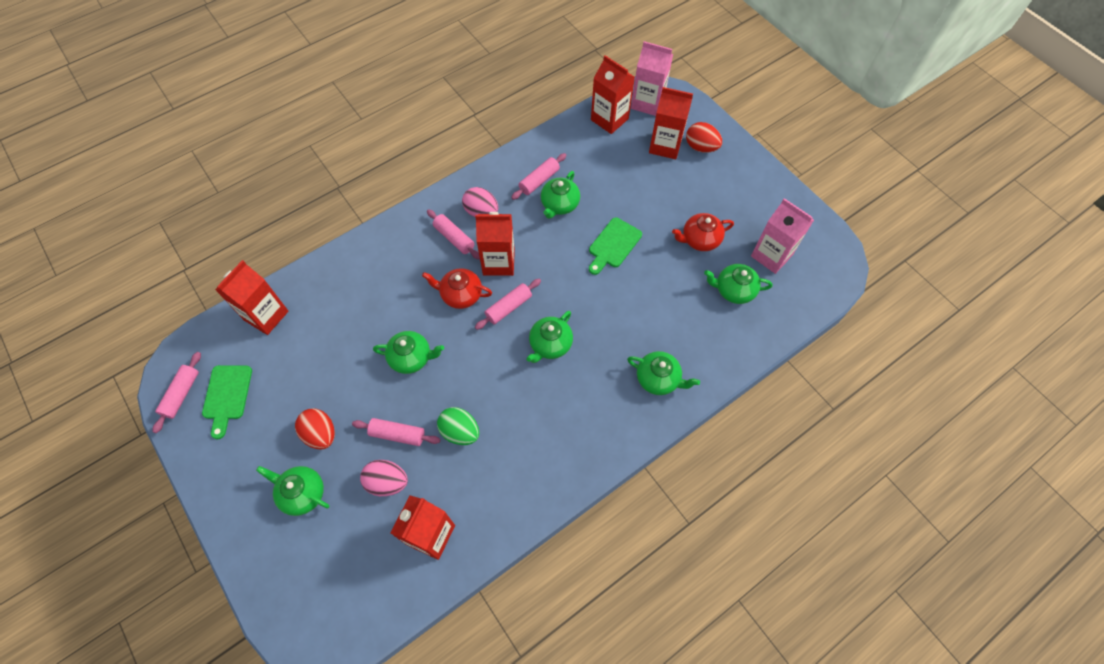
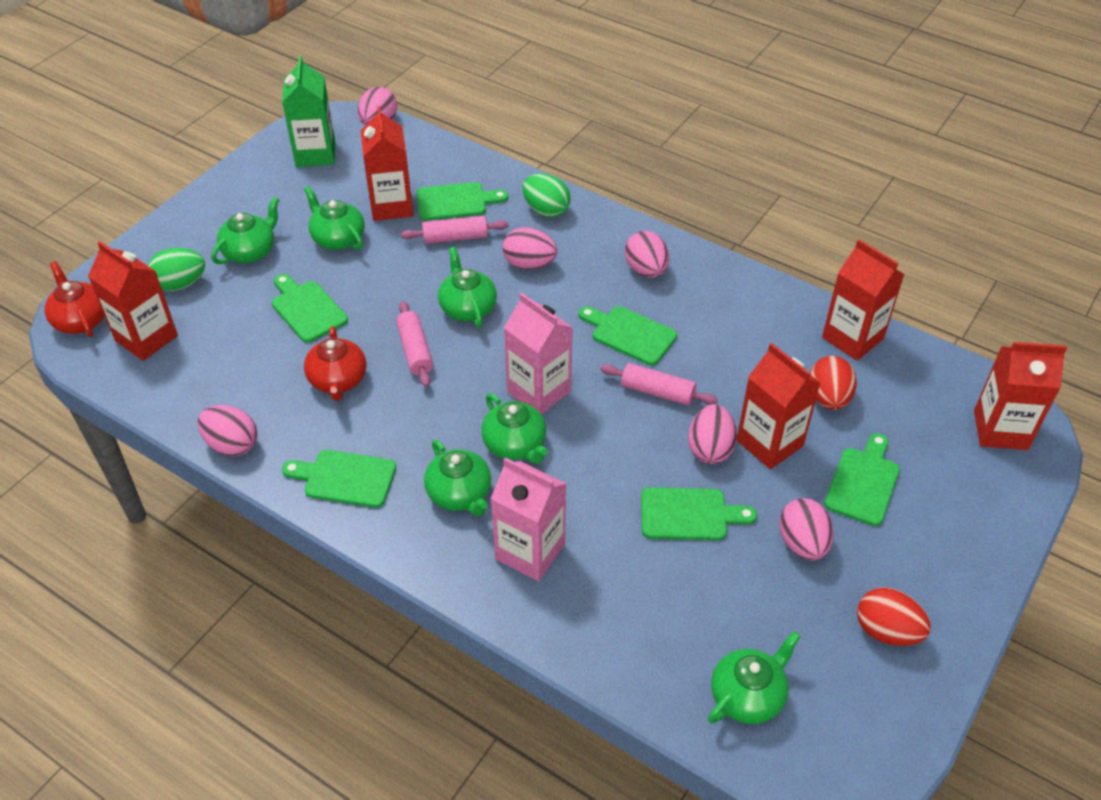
green carton: 0 -> 1
green cutting board: 2 -> 6
green egg: 1 -> 2
pink egg: 2 -> 6
pink rolling pin: 5 -> 3

